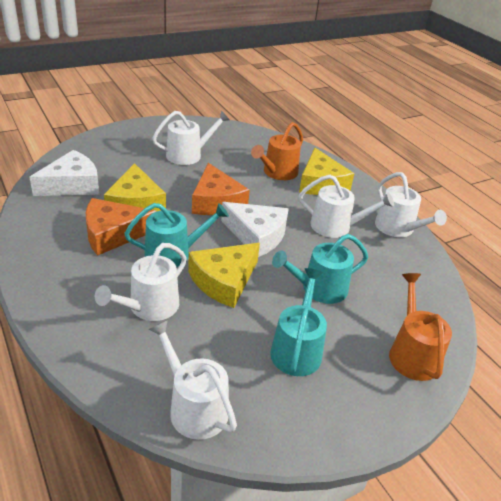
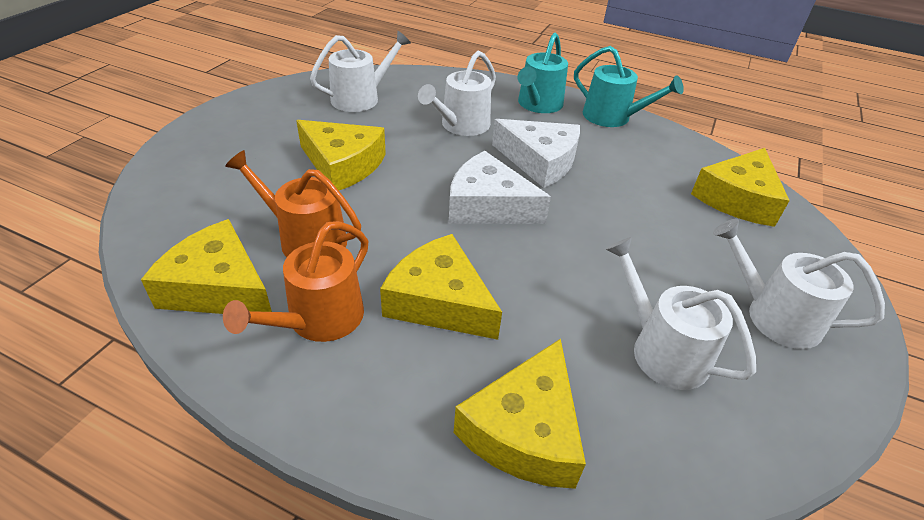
orange cheese: 2 -> 0
turquoise watering can: 3 -> 2
white watering can: 5 -> 4
yellow cheese: 3 -> 5

